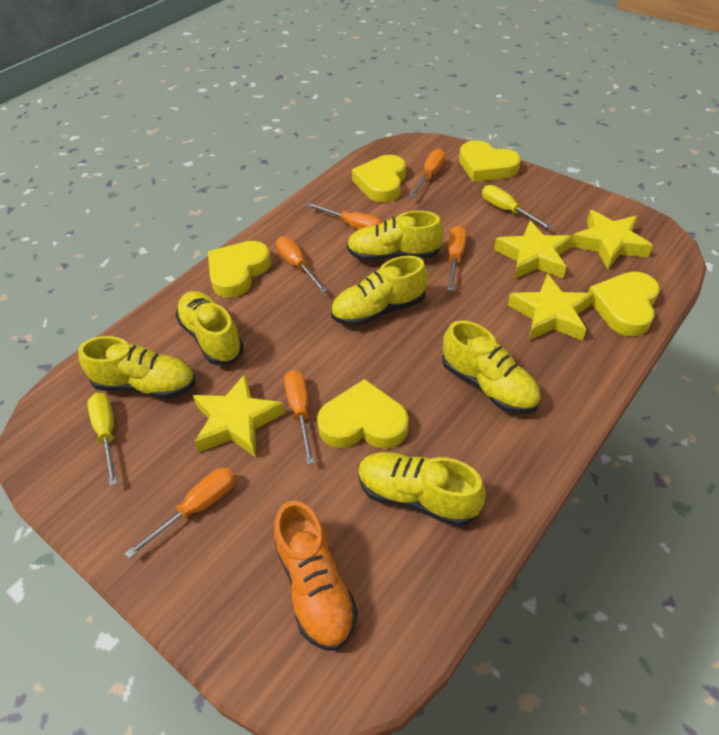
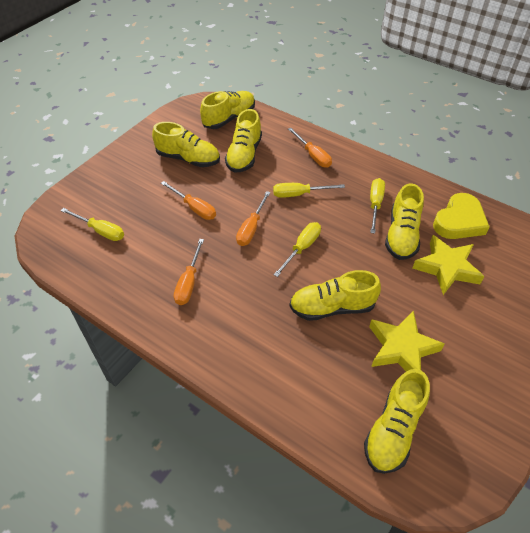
orange screwdriver: 6 -> 4
orange shoe: 1 -> 0
yellow heart: 5 -> 1
yellow screwdriver: 2 -> 4
yellow star: 4 -> 2

